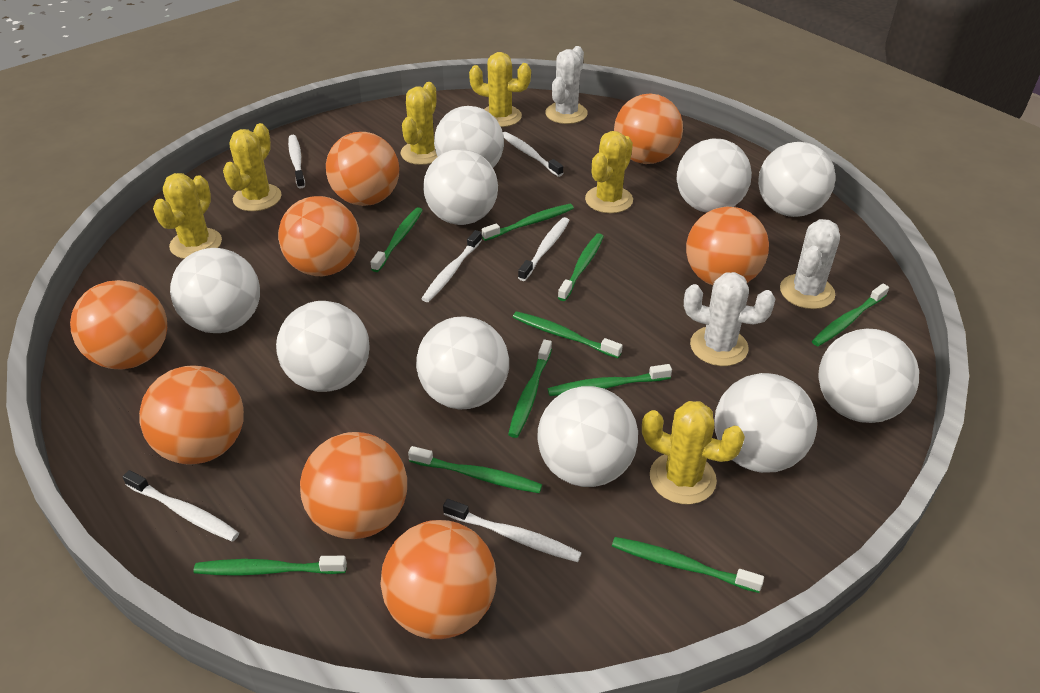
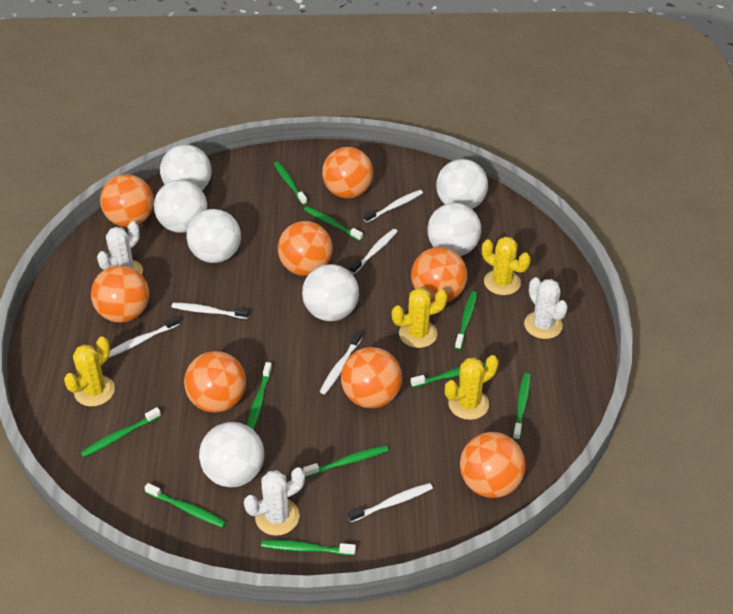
white ball: 10 -> 7
yellow cactus: 6 -> 4

